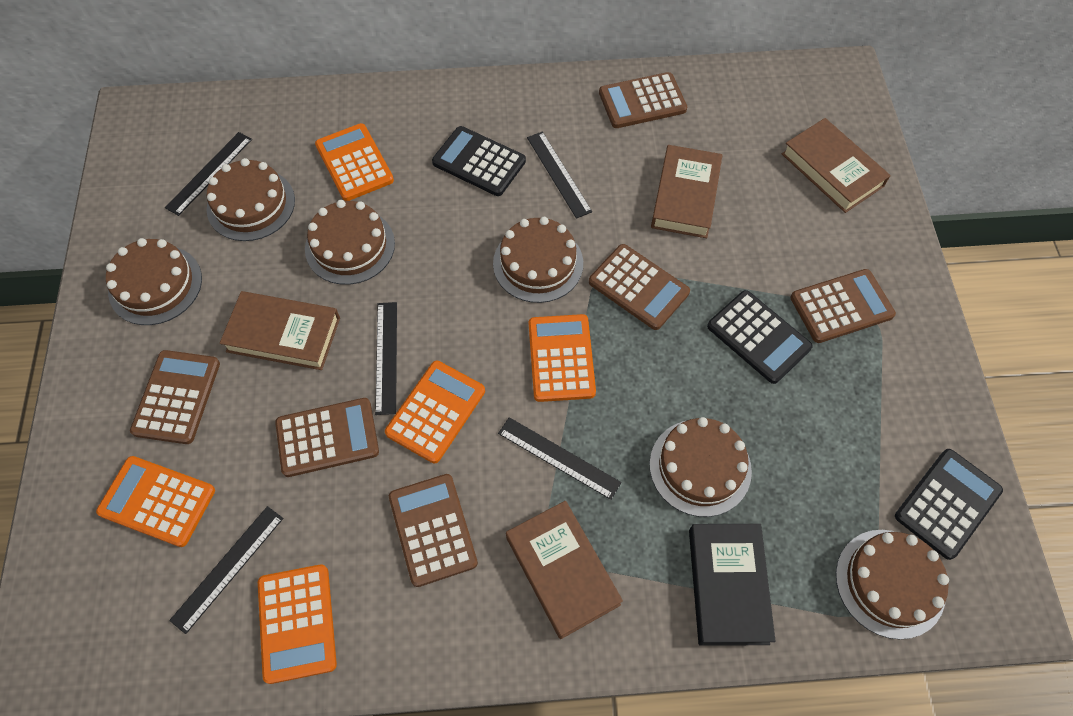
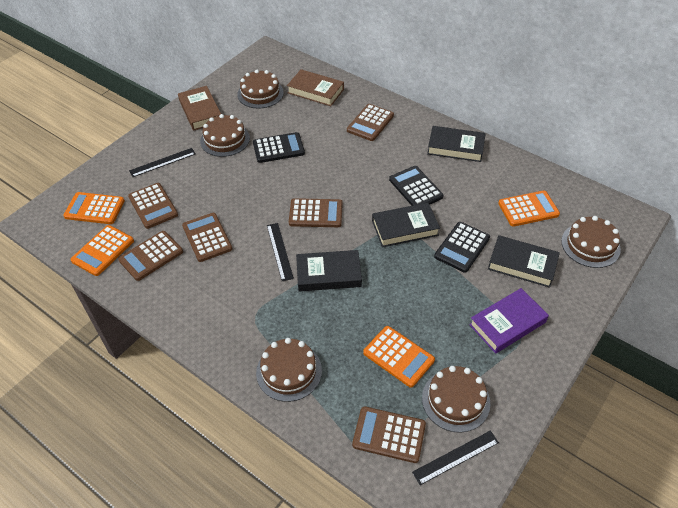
black book: 1 -> 4
black ruler: 5 -> 3
brown book: 4 -> 2
brown cake: 6 -> 5
orange calculator: 5 -> 4
purple book: 0 -> 1

